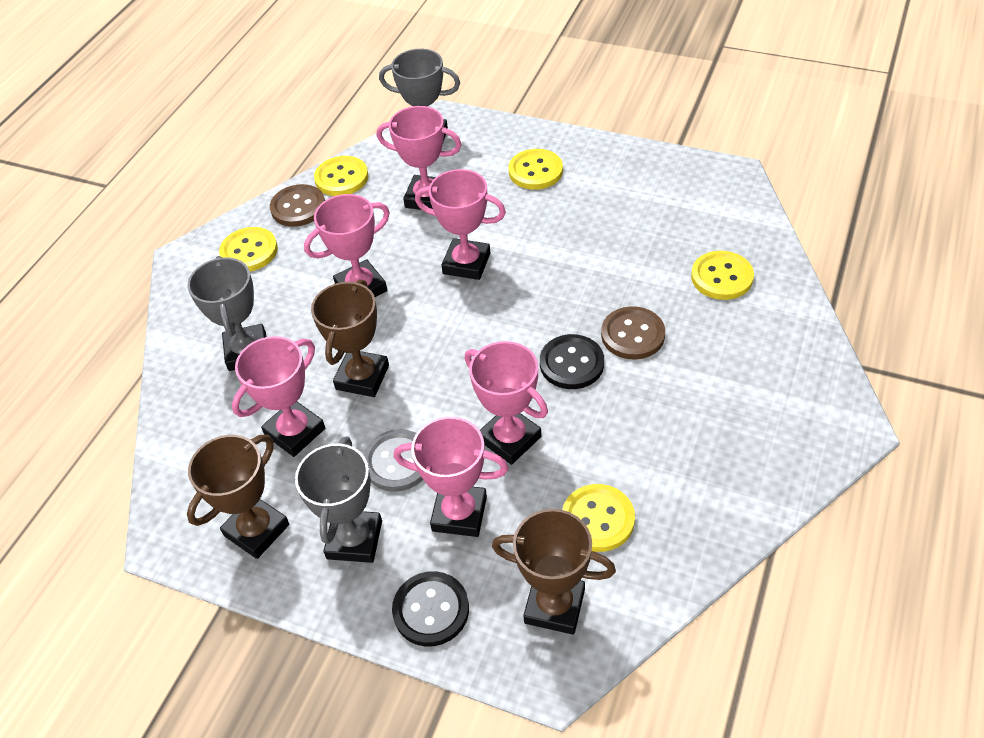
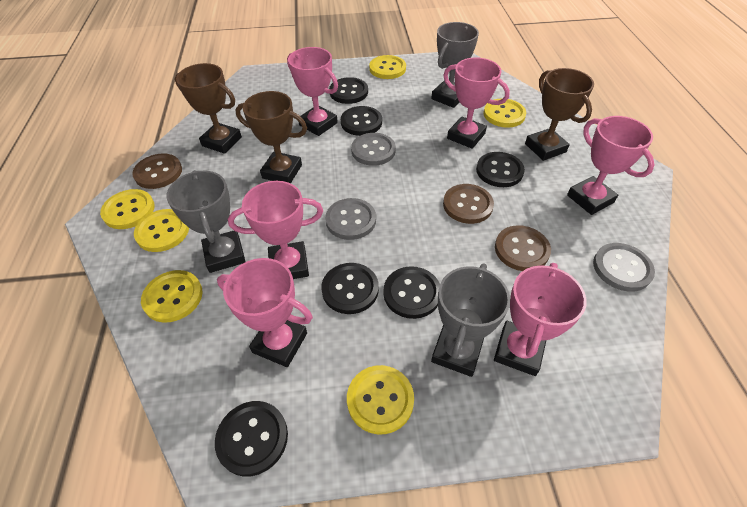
black button: 2 -> 6
brown button: 2 -> 3
grey button: 1 -> 3
yellow button: 5 -> 6

